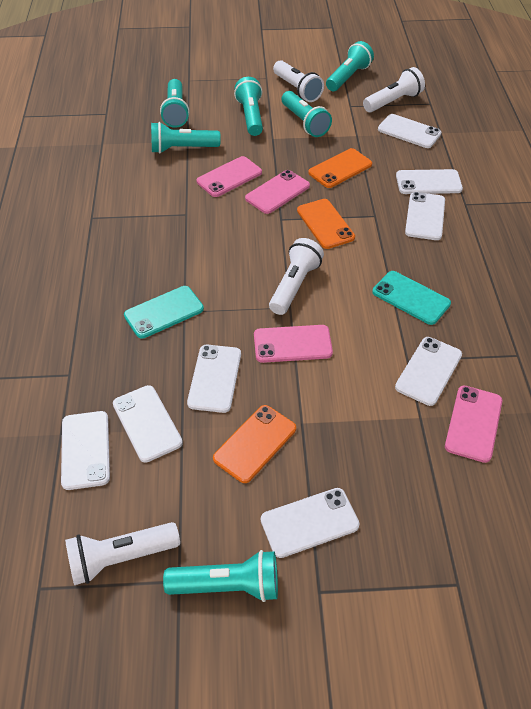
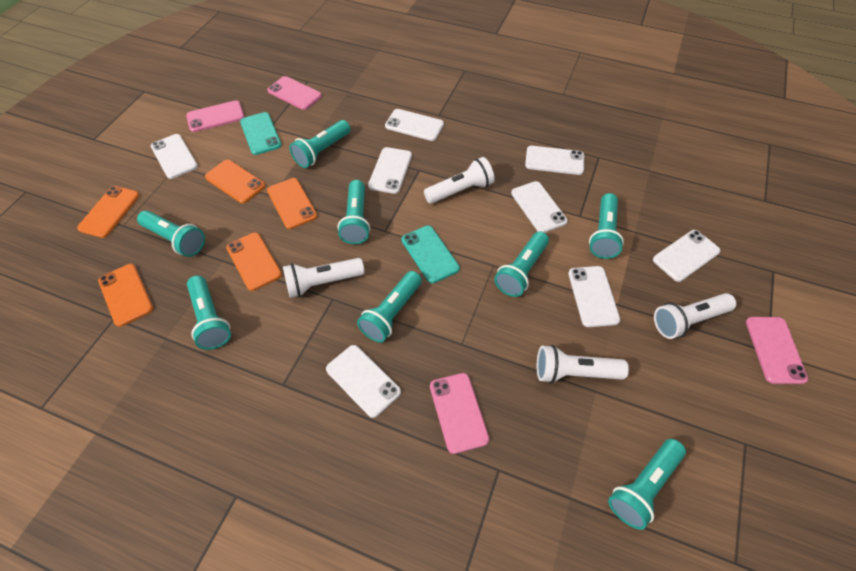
orange phone: 3 -> 5
turquoise flashlight: 6 -> 8

